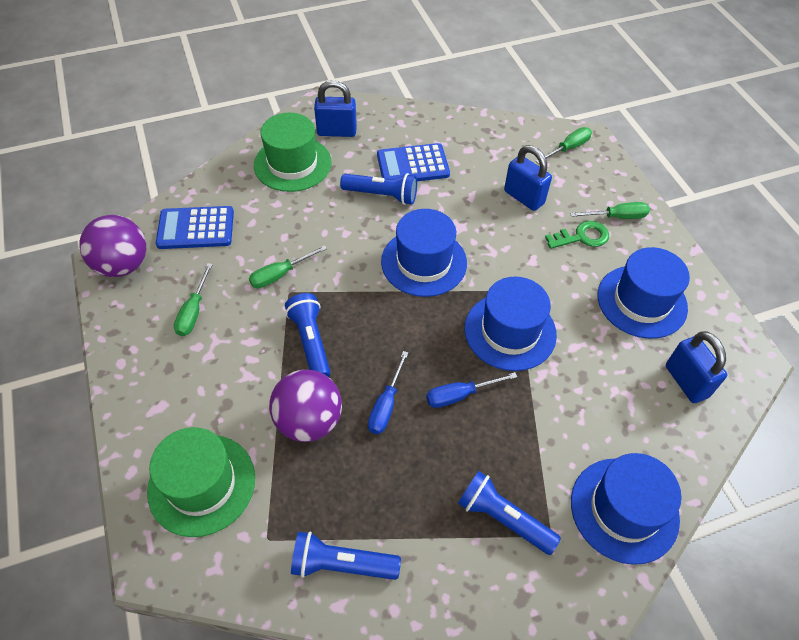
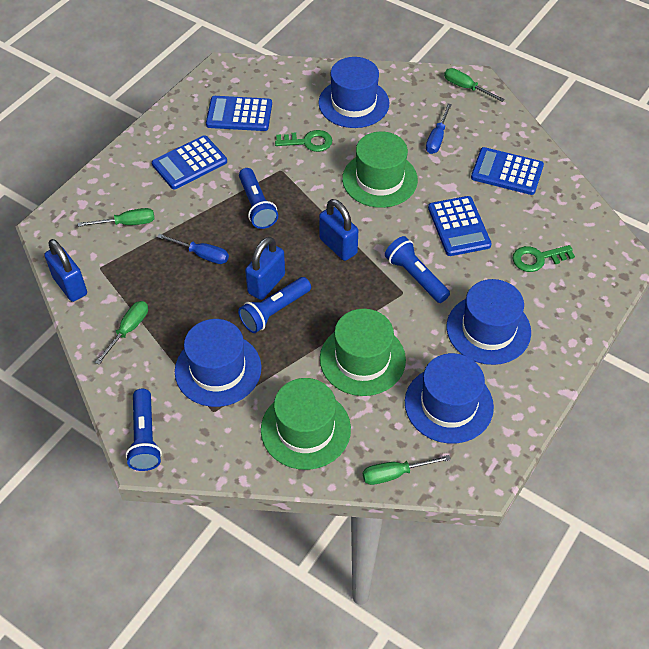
blue calculator: 2 -> 4
green hat: 2 -> 3
green key: 1 -> 2
purple ball: 2 -> 0

